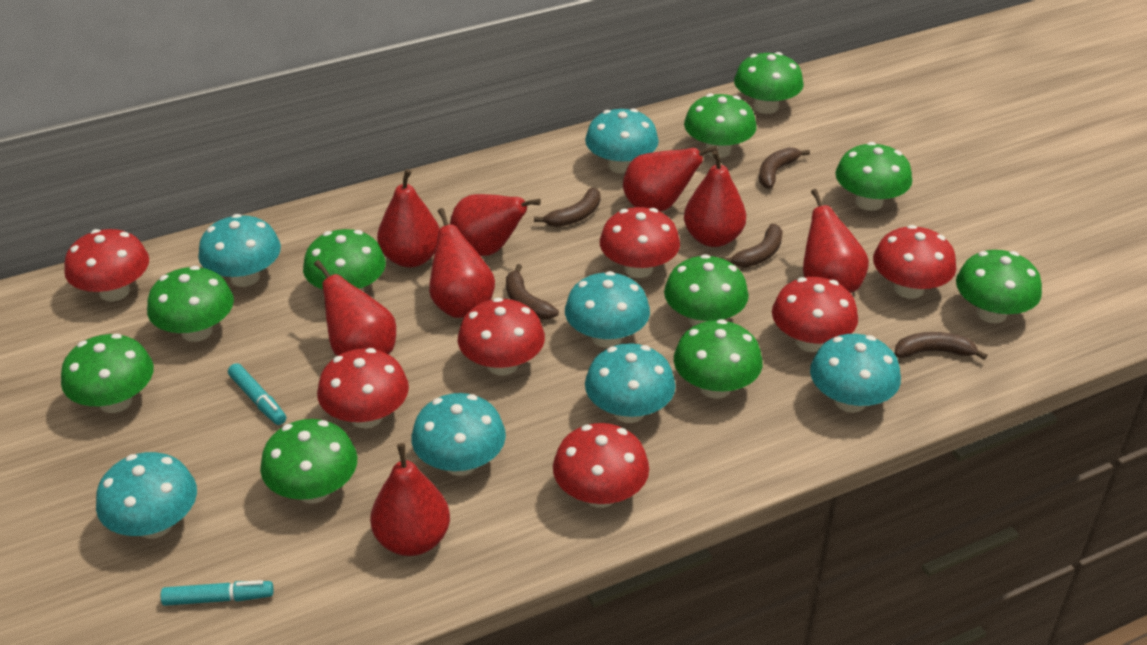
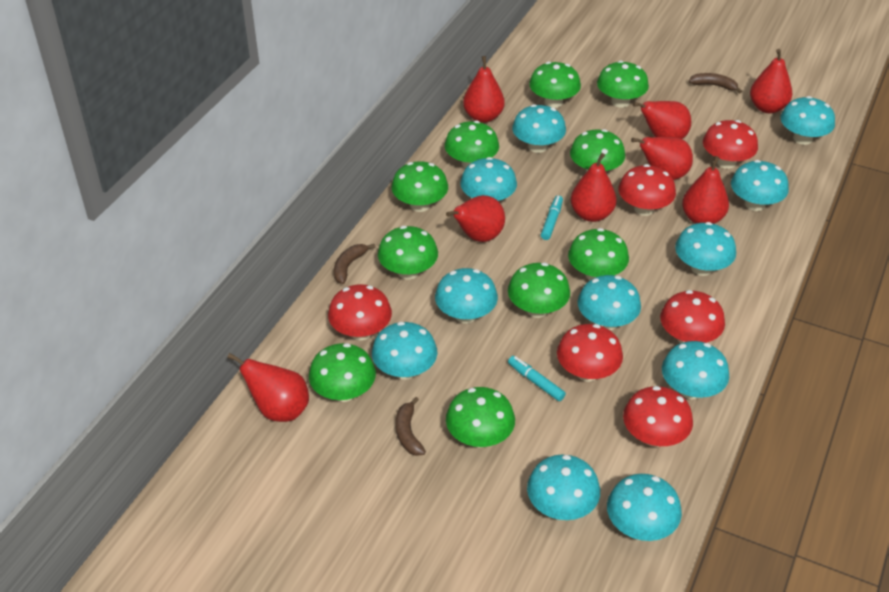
brown banana: 5 -> 3
red mushroom: 7 -> 6
turquoise mushroom: 7 -> 11

